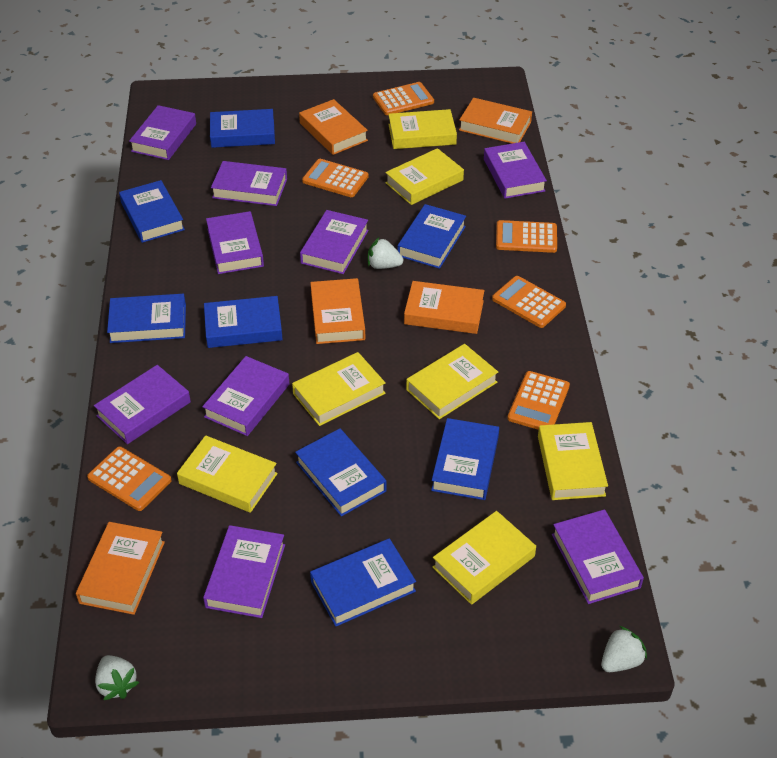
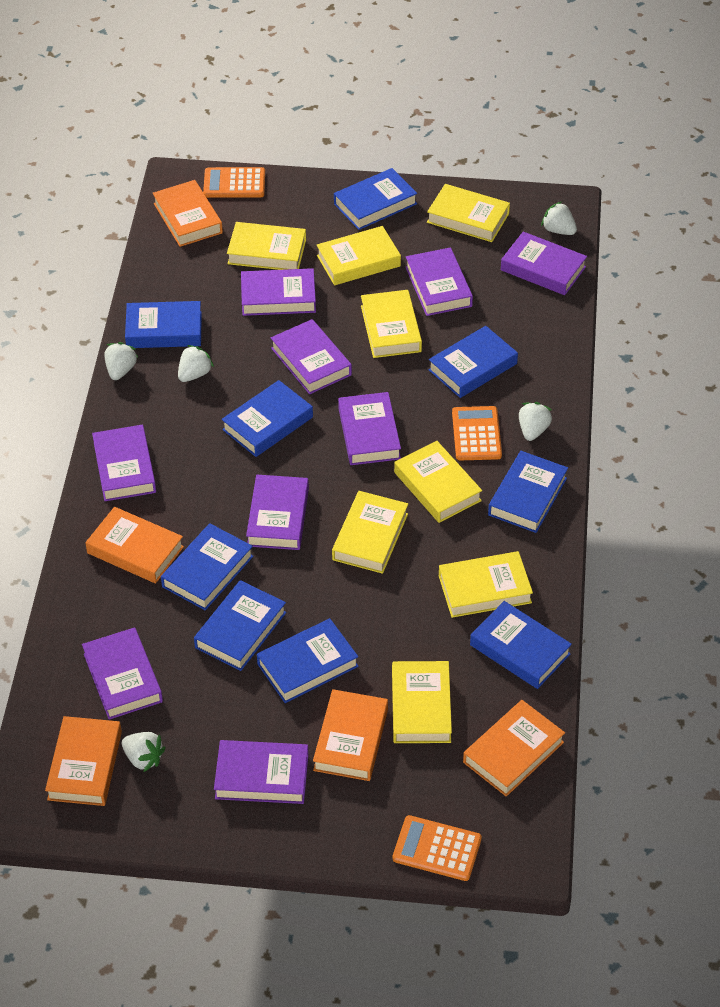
blue book: 8 -> 9
orange calculator: 6 -> 3
white strawberry: 3 -> 5
yellow book: 7 -> 8

